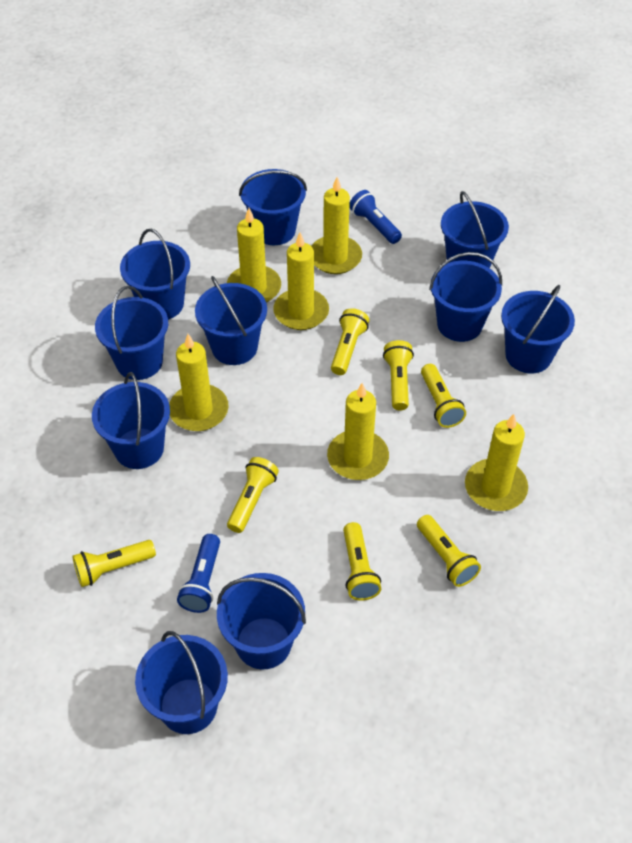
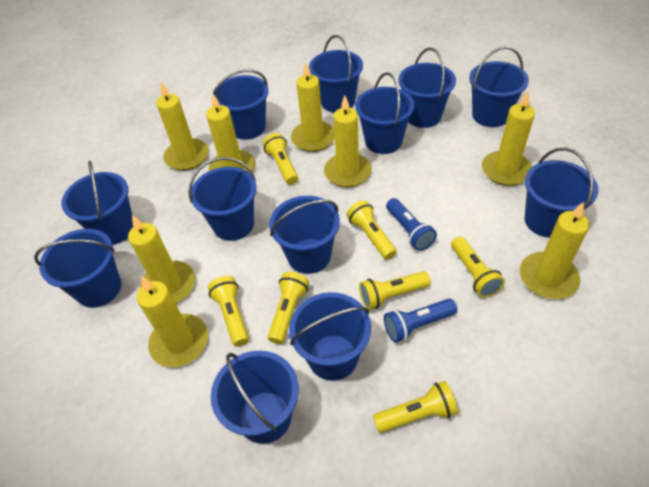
blue bucket: 10 -> 12
yellow candle: 6 -> 8

